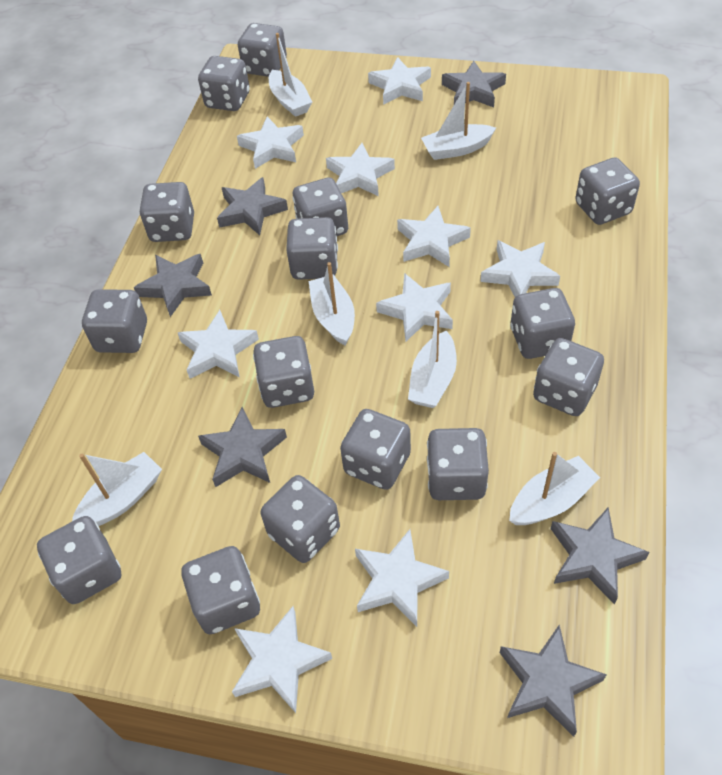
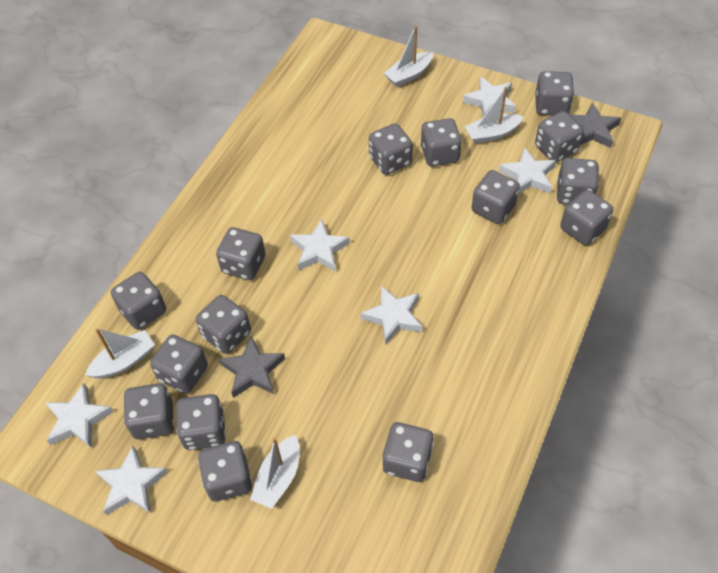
grey star: 6 -> 2
white boat: 6 -> 4
white star: 9 -> 6

